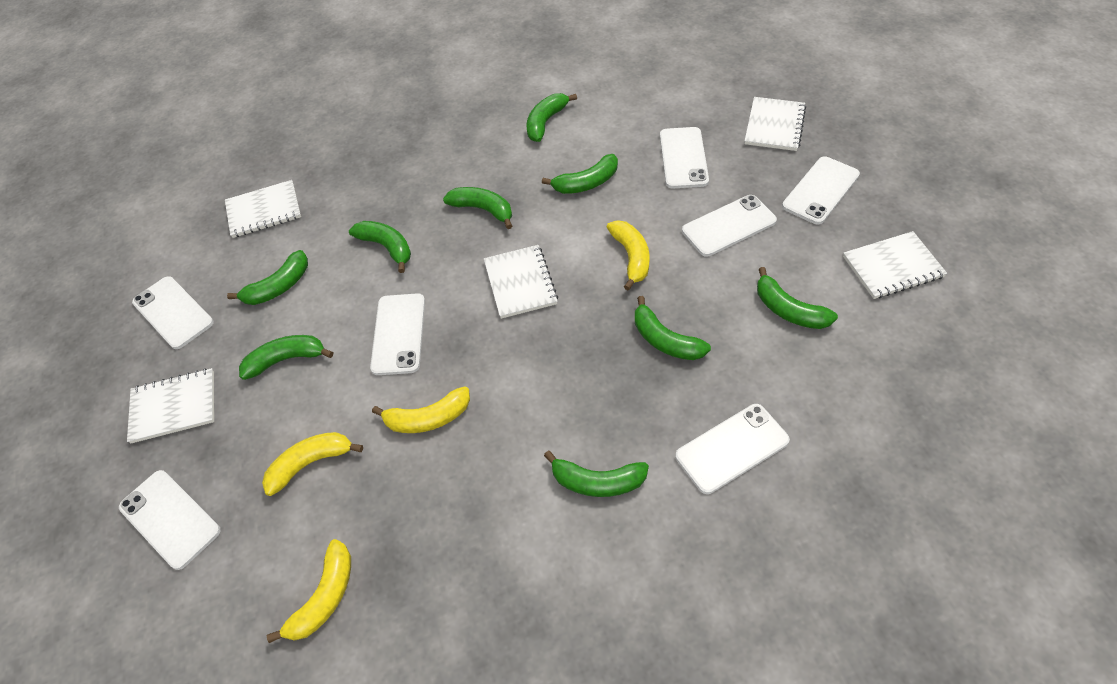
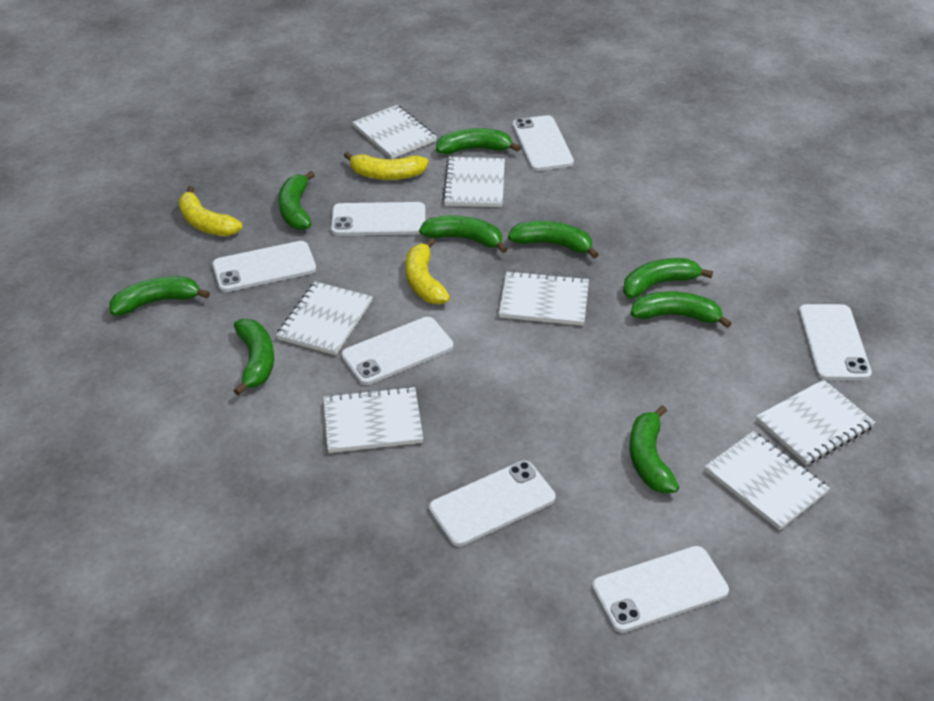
white notebook: 5 -> 7
yellow banana: 4 -> 3

